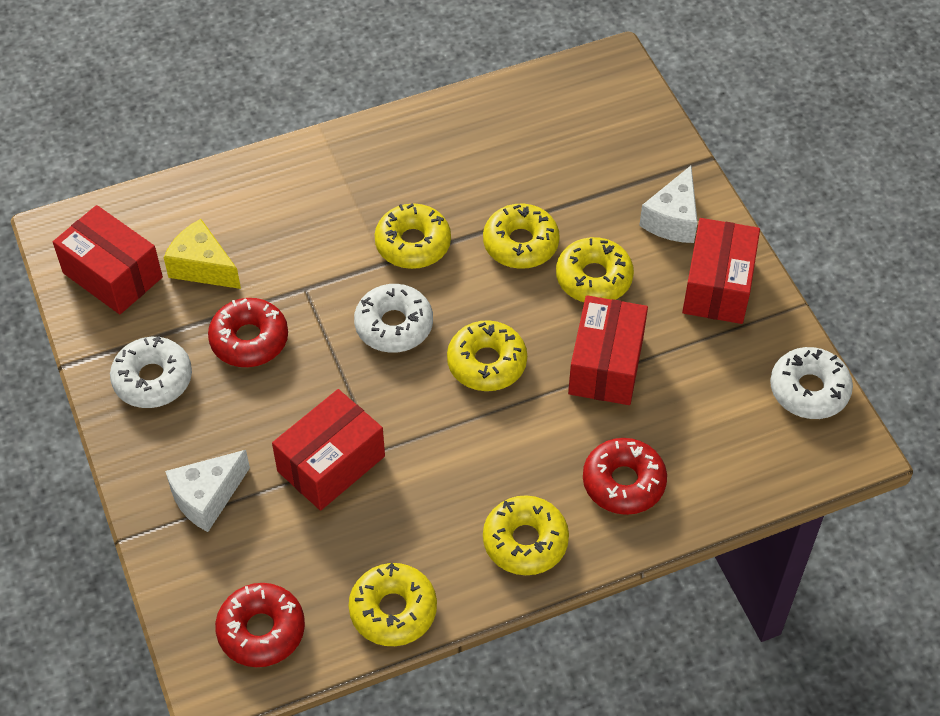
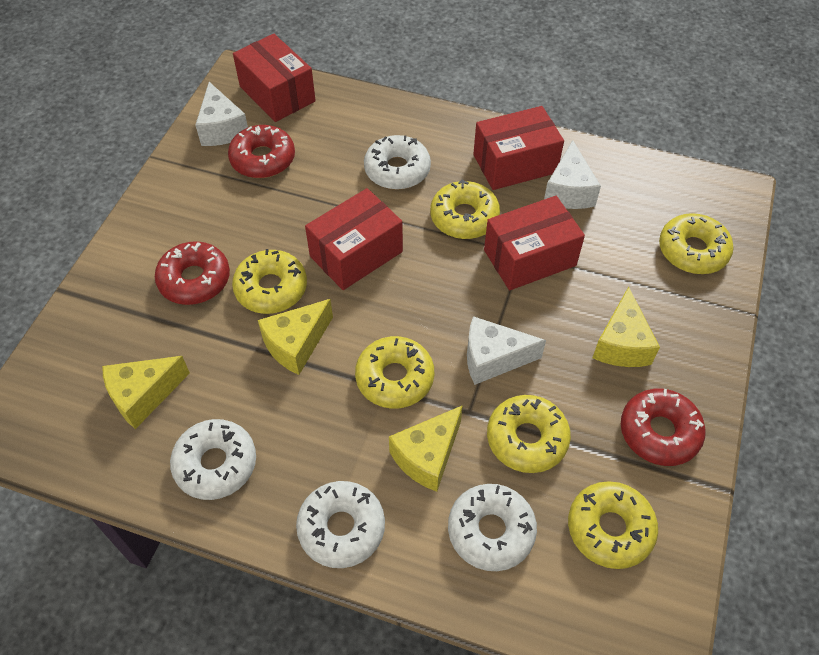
white cheese: 2 -> 3
white donut: 3 -> 4
yellow cheese: 1 -> 4

